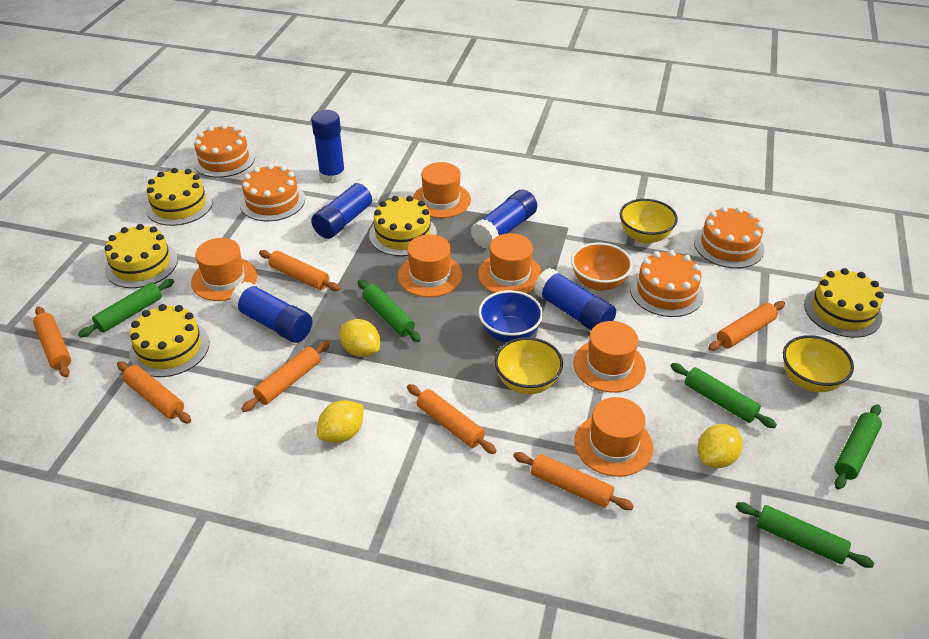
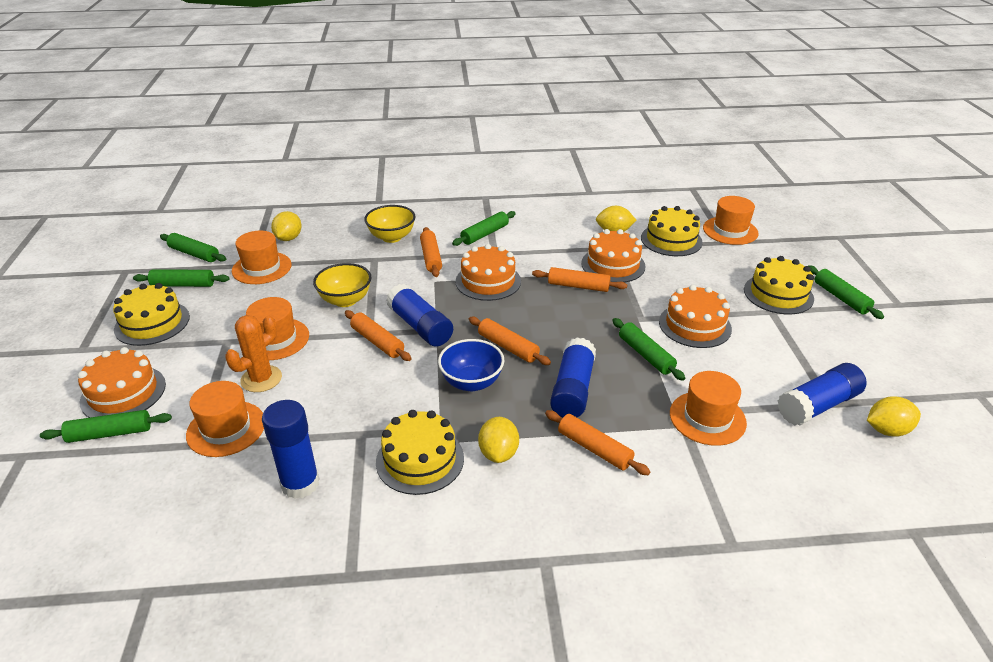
blue glue stick: 5 -> 4
green rolling pin: 5 -> 6
orange bowl: 1 -> 0
orange cactus: 0 -> 1
orange hat: 6 -> 5
orange rolling pin: 7 -> 5
yellow bowl: 3 -> 2
yellow cake: 5 -> 4
yellow lemon: 3 -> 4

